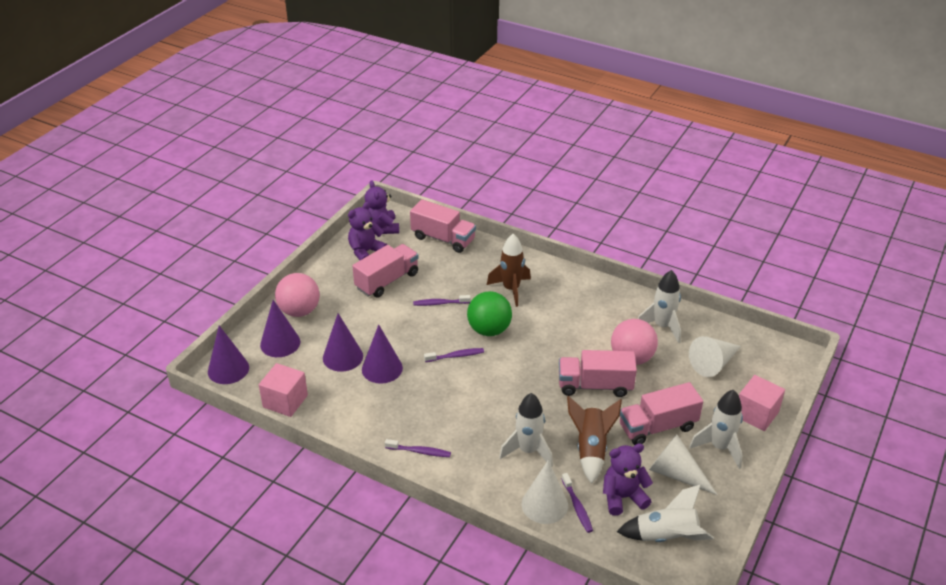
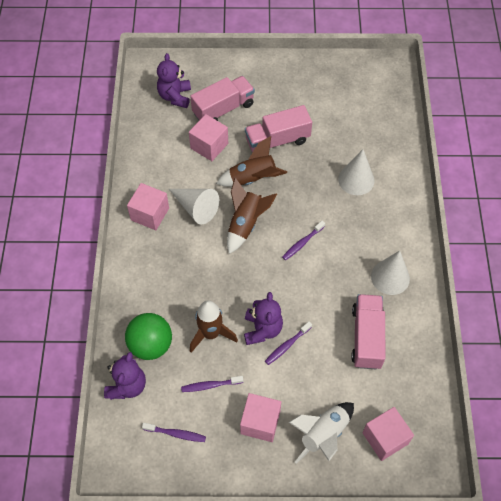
brown rocket: 2 -> 3
pink ball: 2 -> 0
pink cube: 2 -> 4
pink truck: 4 -> 3
purple cone: 4 -> 0
white rocket: 4 -> 1

